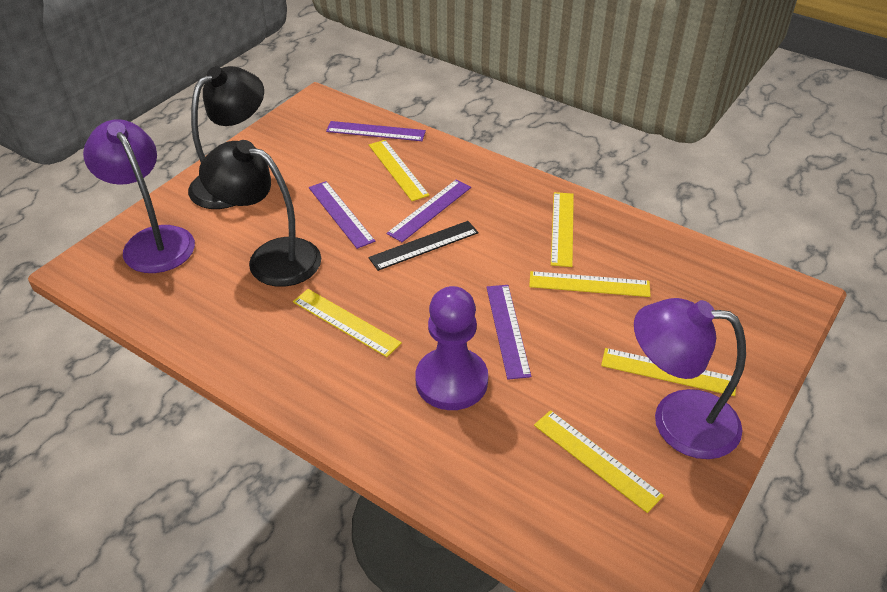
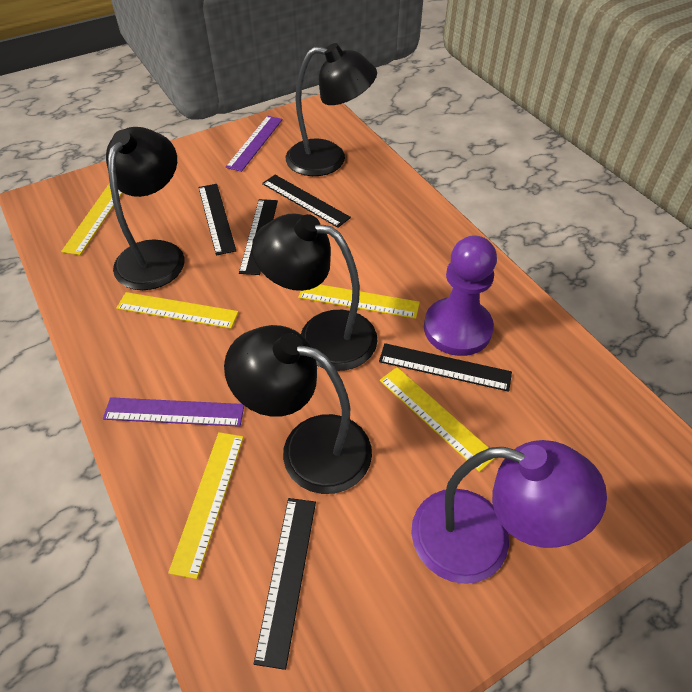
black lamp: 2 -> 4
black ruler: 1 -> 5
purple lamp: 2 -> 1
purple ruler: 4 -> 2
yellow ruler: 6 -> 5

